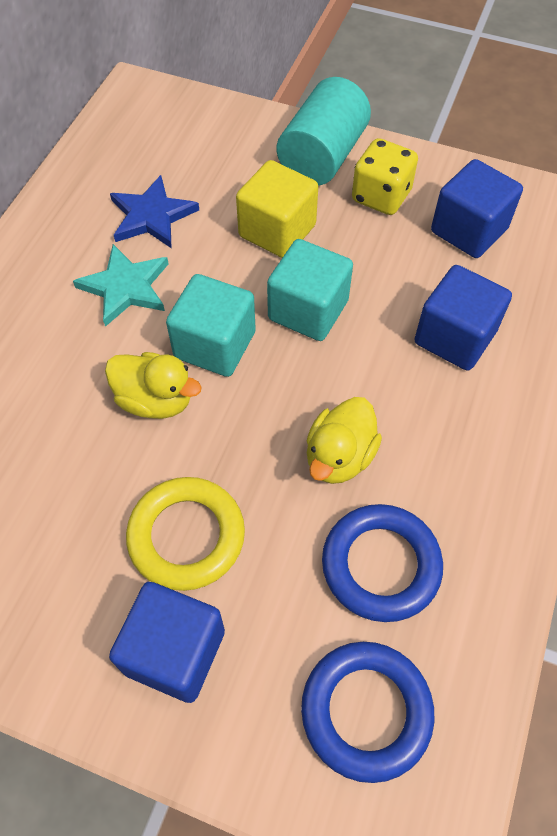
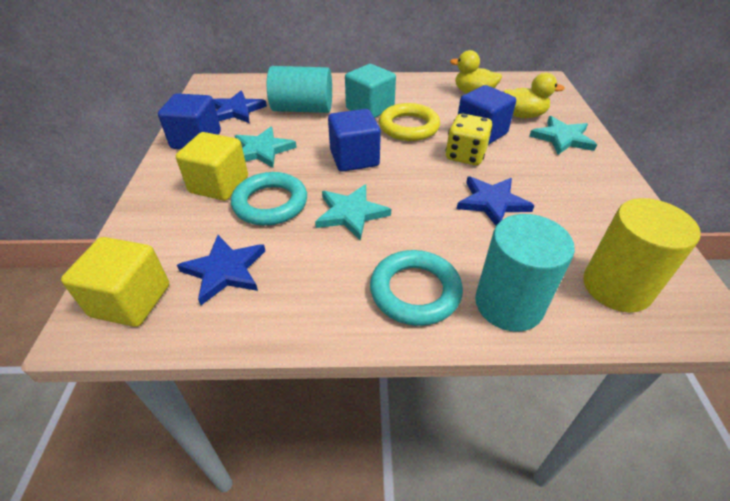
blue ring: 2 -> 0
blue star: 1 -> 3
turquoise cube: 2 -> 1
turquoise cylinder: 1 -> 2
turquoise ring: 0 -> 2
turquoise star: 1 -> 3
yellow cube: 1 -> 2
yellow cylinder: 0 -> 1

